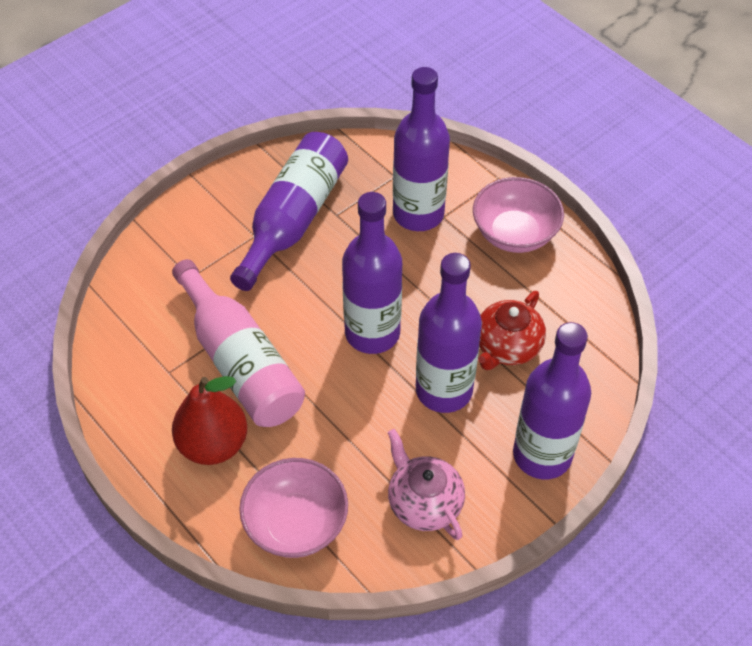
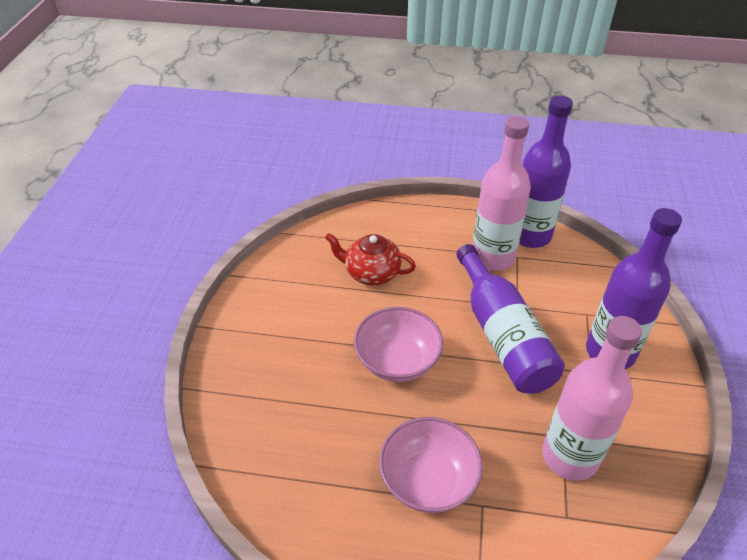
pink bottle: 1 -> 2
pink teapot: 1 -> 0
purple bottle: 5 -> 3
red pear: 1 -> 0

